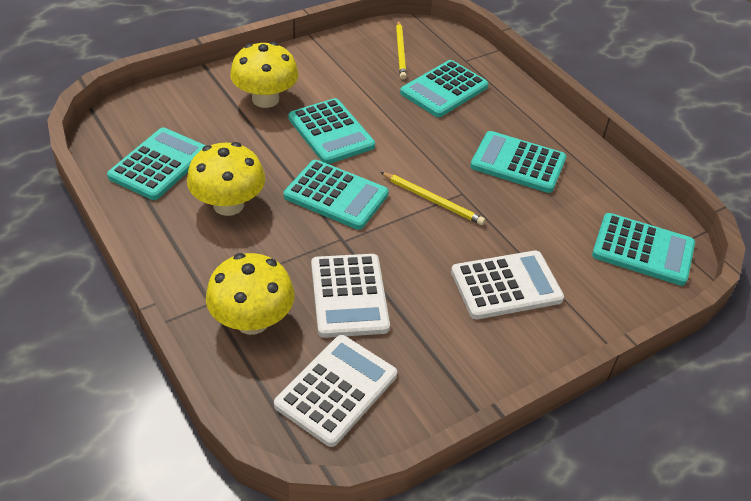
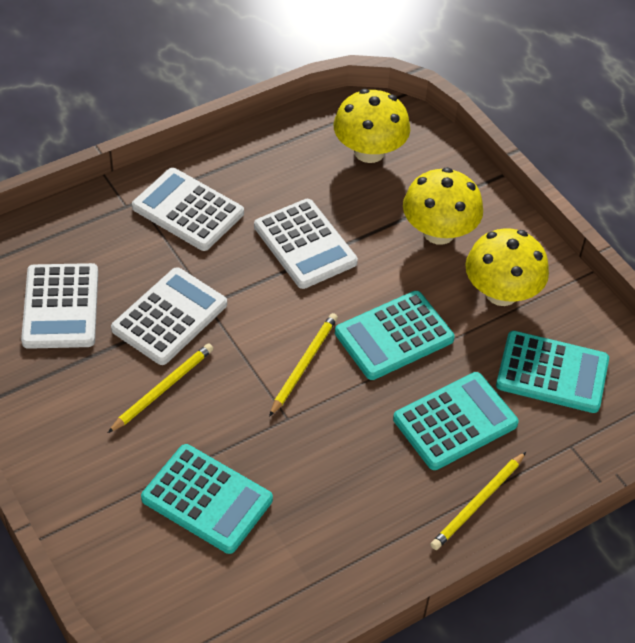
turquoise calculator: 6 -> 4
white calculator: 3 -> 4
yellow pencil: 2 -> 3

